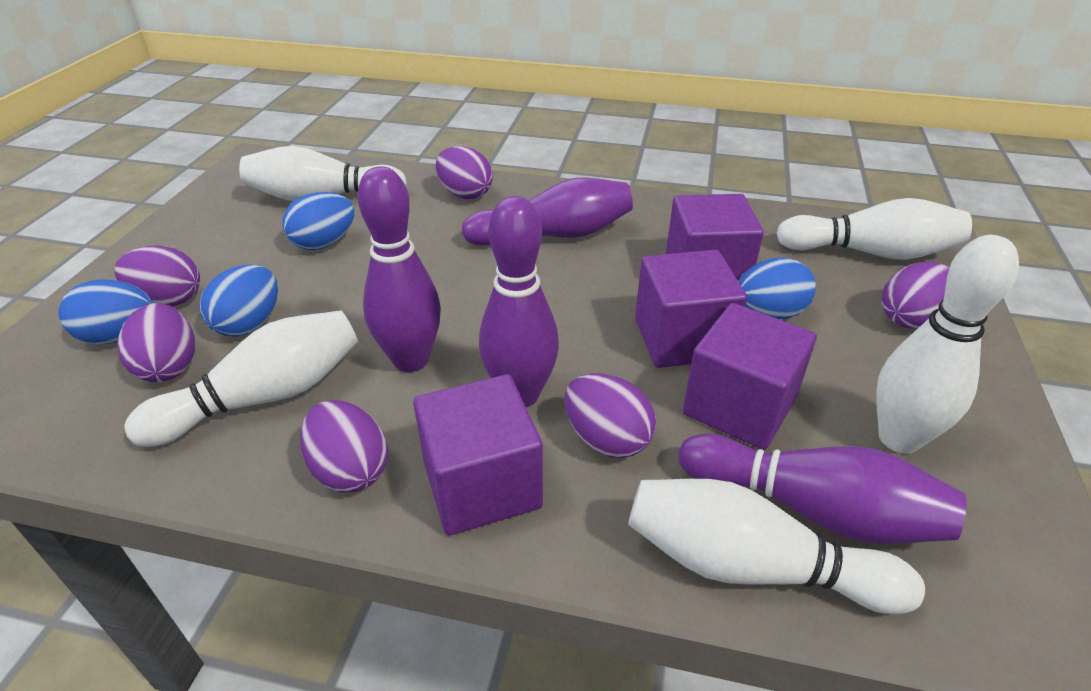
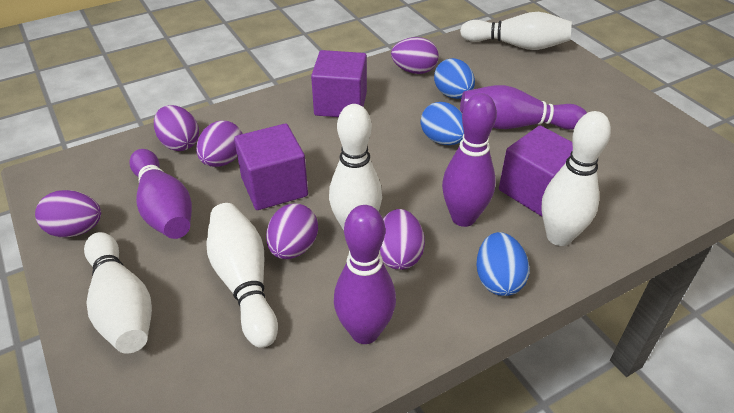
blue egg: 4 -> 3
purple cube: 4 -> 3

